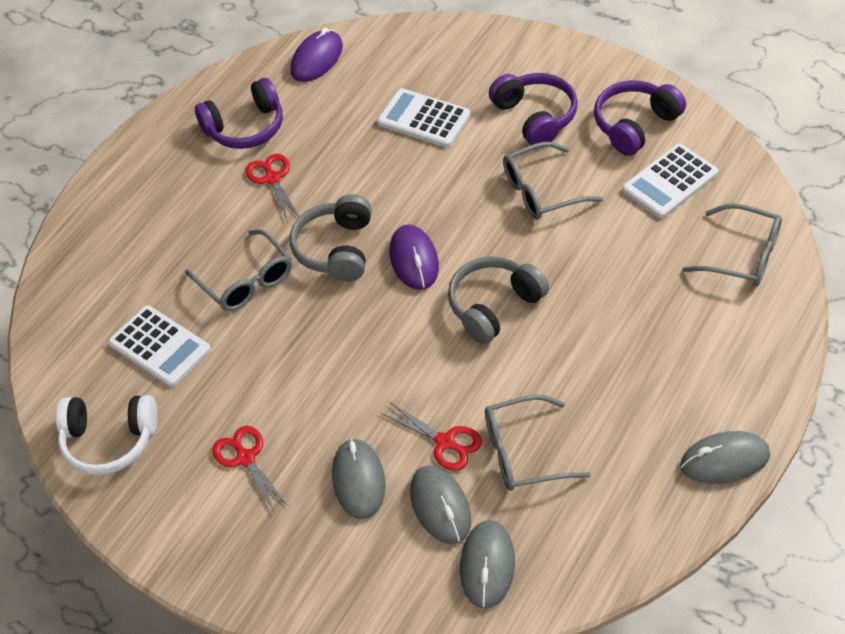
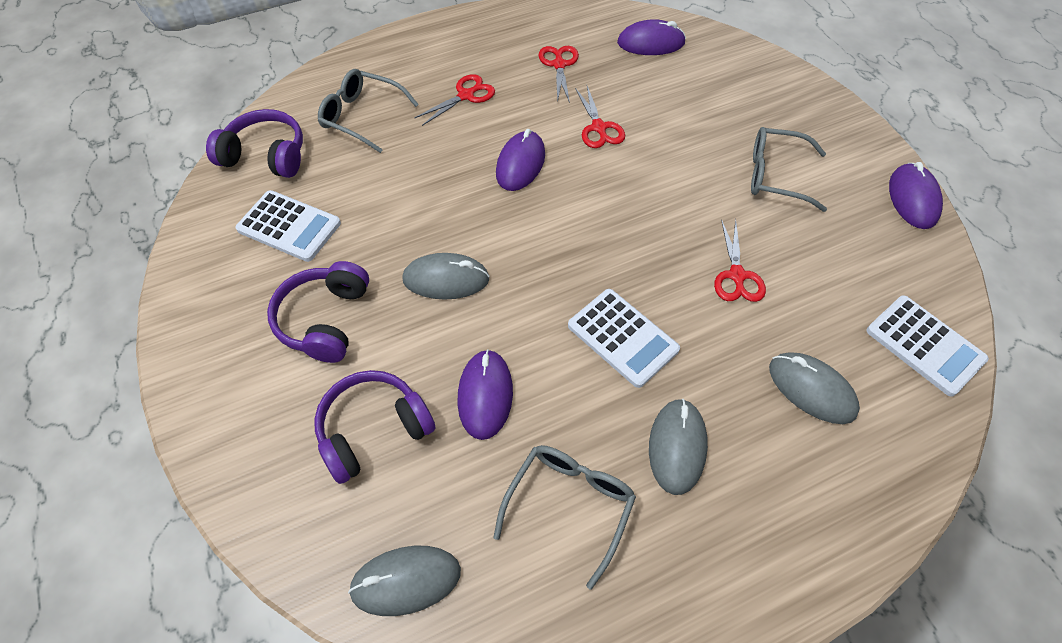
grey glasses: 4 -> 3
grey headphones: 2 -> 0
purple mouse: 2 -> 4
red scissors: 3 -> 4
white headphones: 1 -> 0

